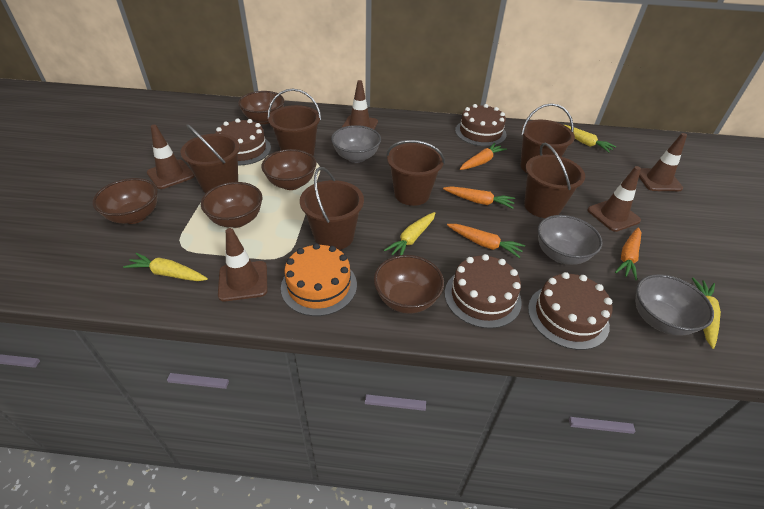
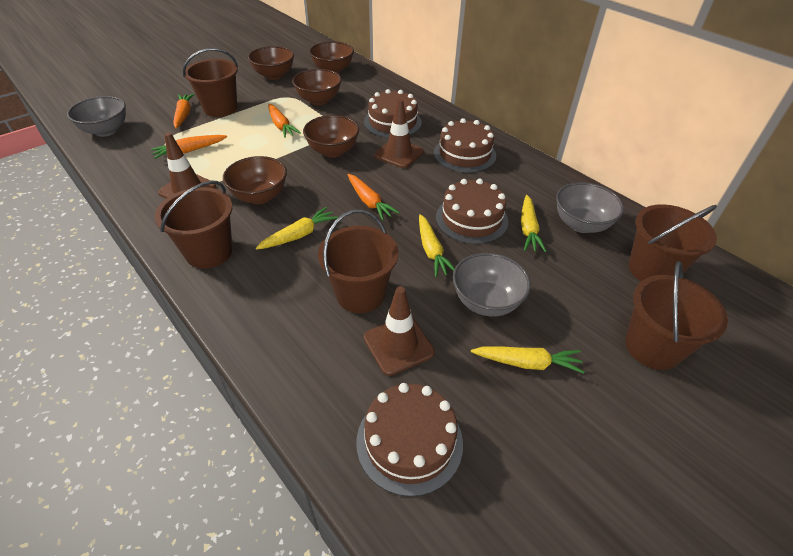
brown bucket: 6 -> 5
brown traffic cone: 5 -> 3
orange cake: 1 -> 0

